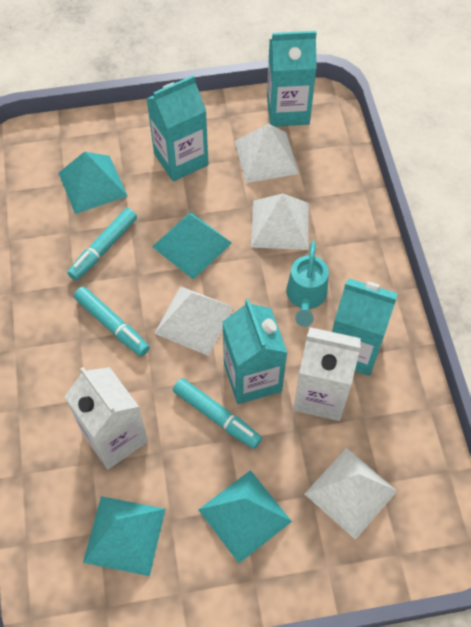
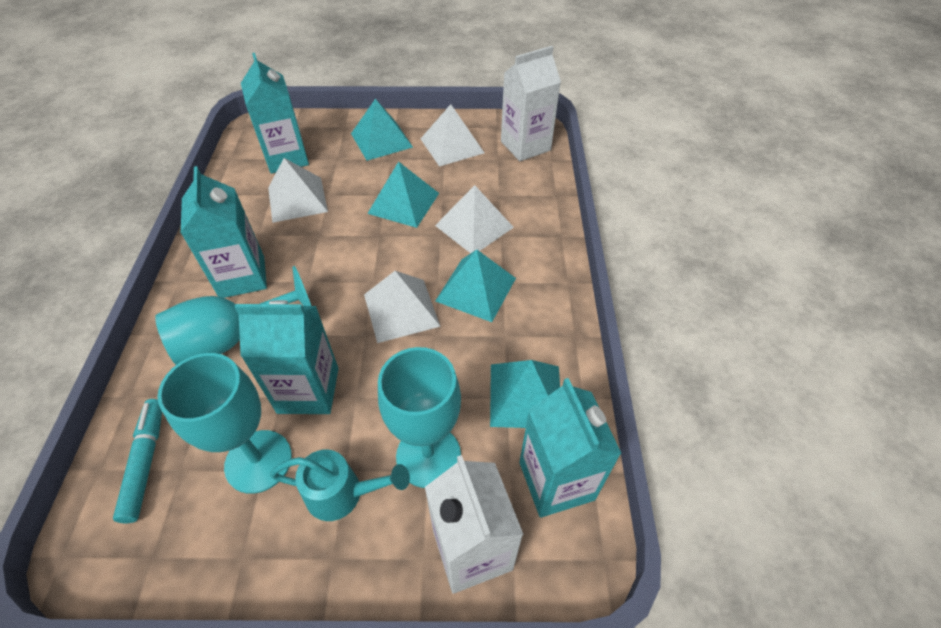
turquoise goblet: 0 -> 3
turquoise marker: 3 -> 1

